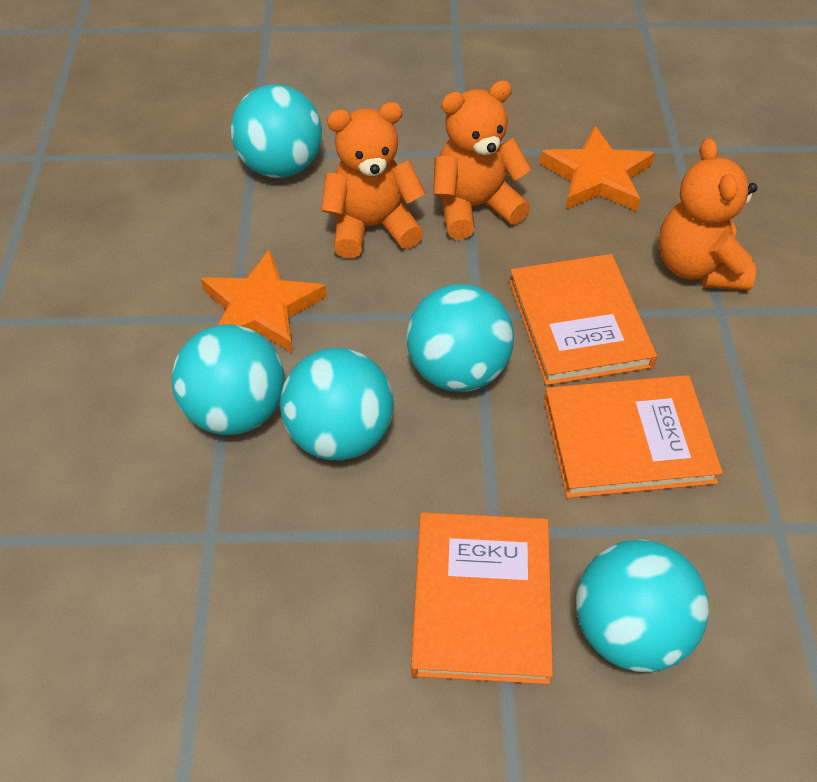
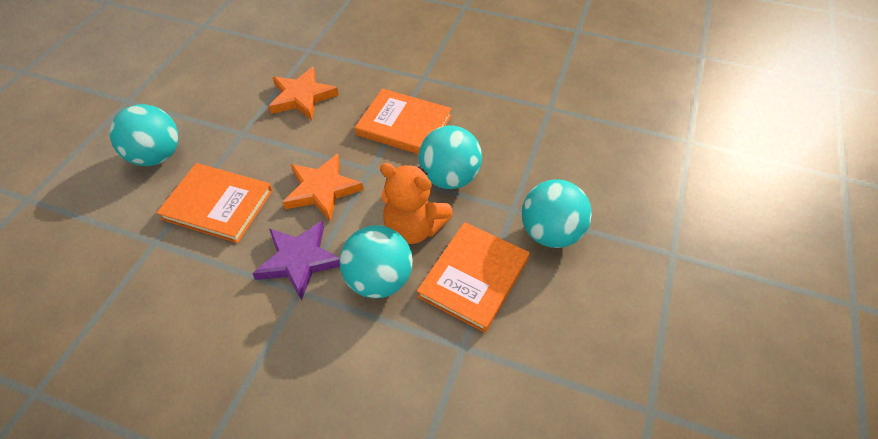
orange teddy bear: 3 -> 1
purple star: 0 -> 1
turquoise ball: 5 -> 4

